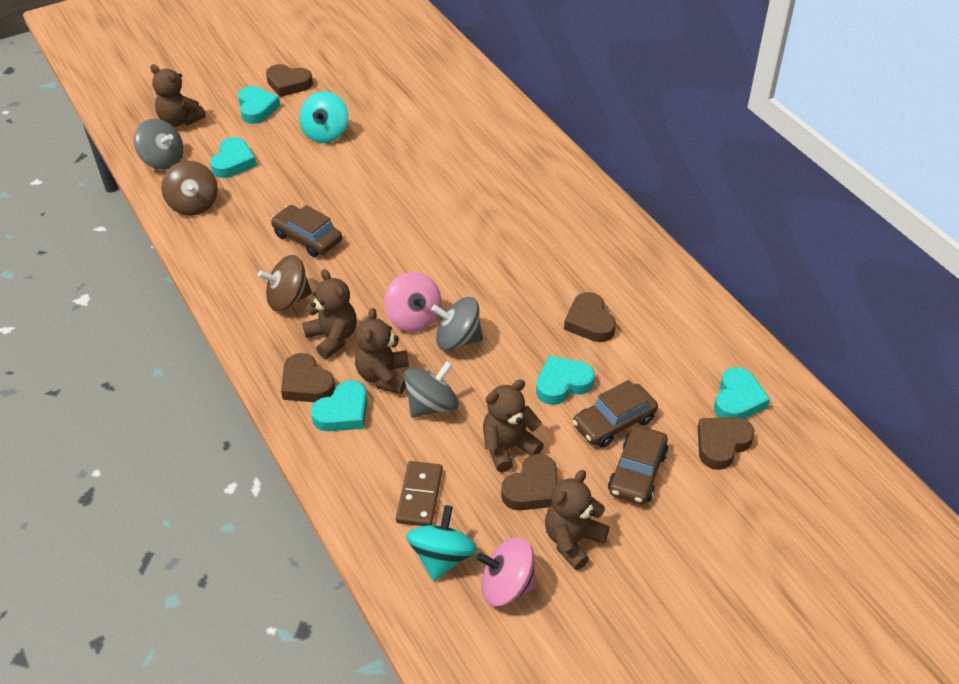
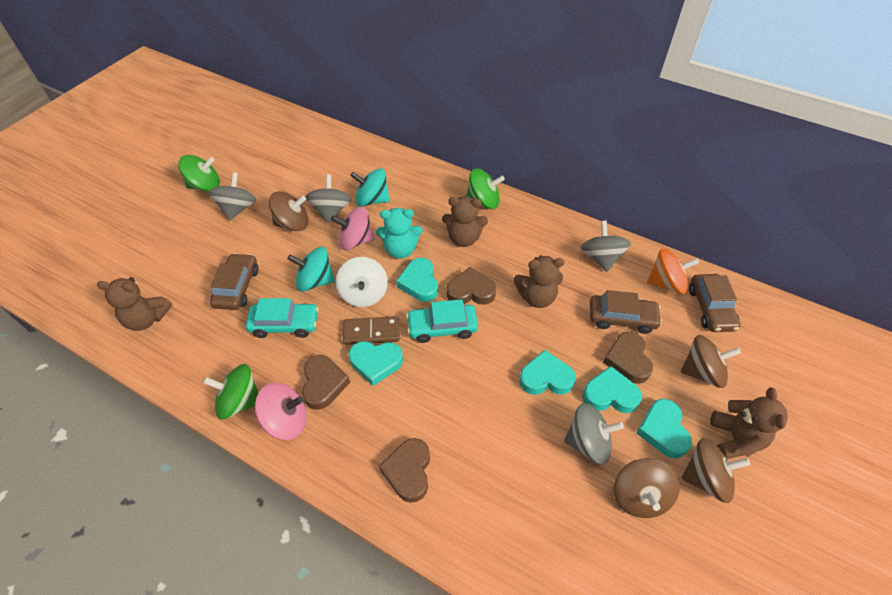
brown heart: 5 -> 4
brown spinning top: 2 -> 4
brown teddy bear: 5 -> 4
green spinning top: 0 -> 3
grey spinning top: 3 -> 4
orange spinning top: 0 -> 1
turquoise car: 0 -> 2
turquoise teddy bear: 0 -> 1
white spinning top: 0 -> 1

